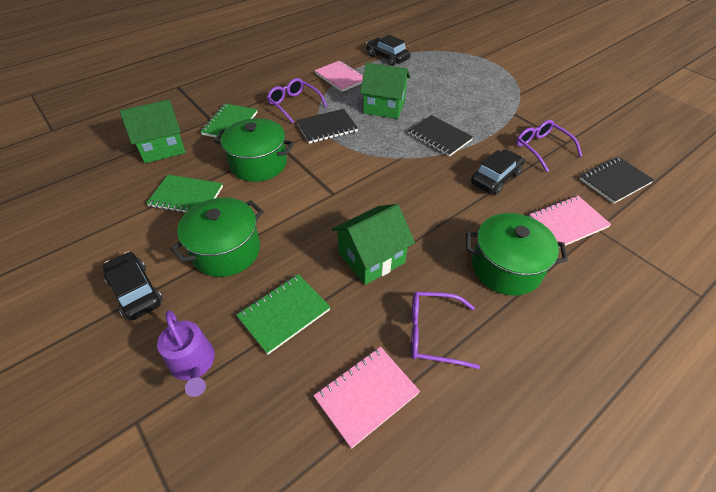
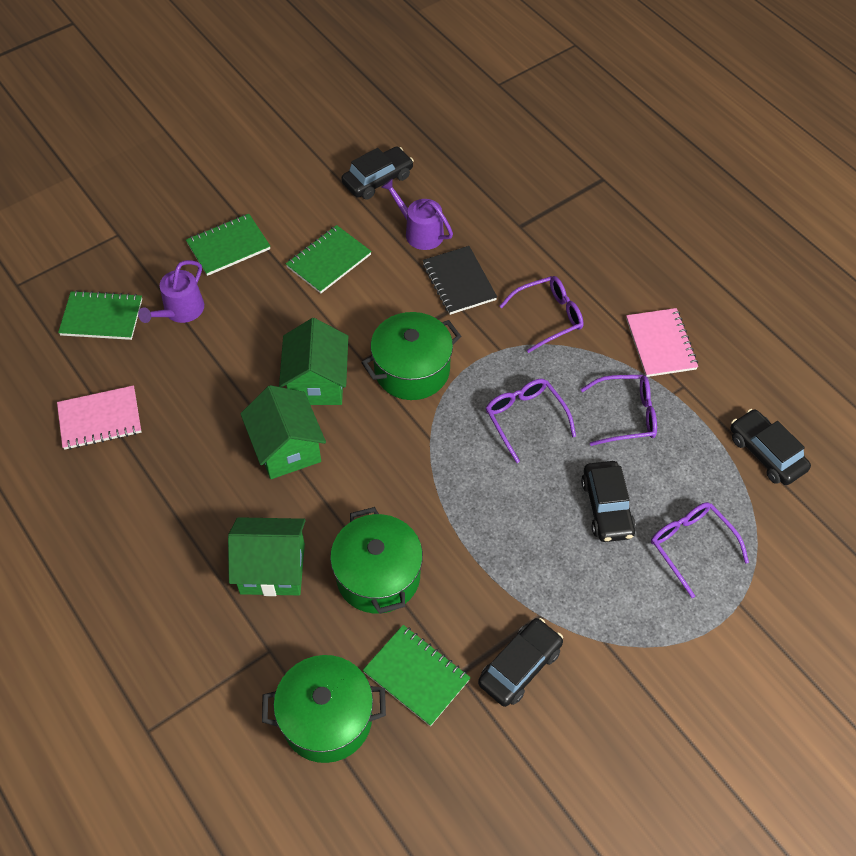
black car: 3 -> 4
black notebook: 3 -> 1
green notebook: 3 -> 4
pink notebook: 3 -> 2
purple glasses: 3 -> 4
purple watering can: 1 -> 2

